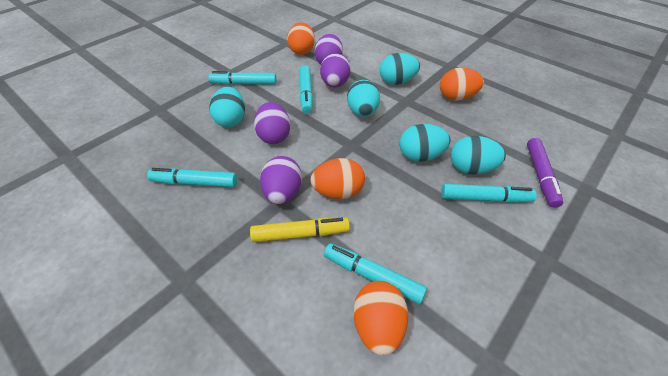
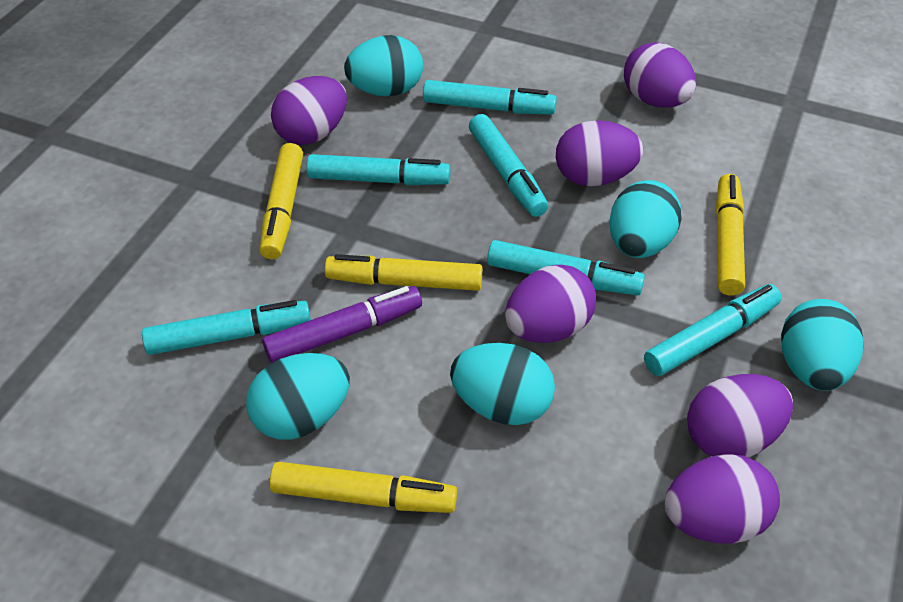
orange egg: 4 -> 0
purple egg: 4 -> 6
turquoise marker: 5 -> 6
yellow marker: 1 -> 4

